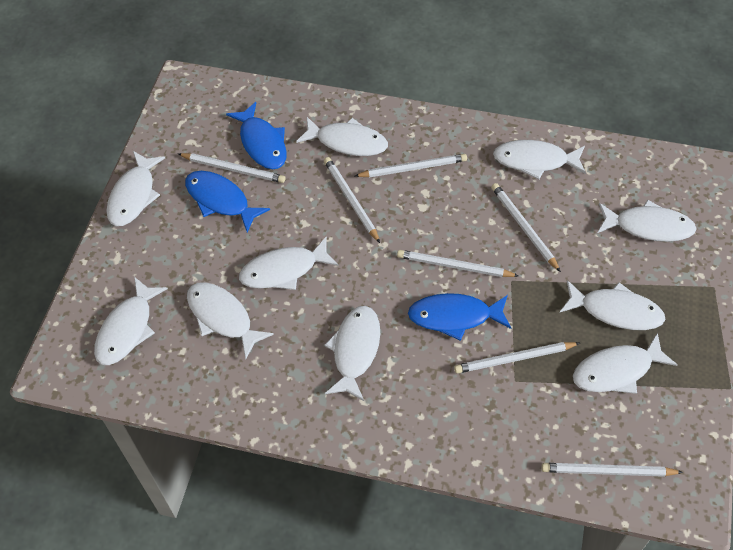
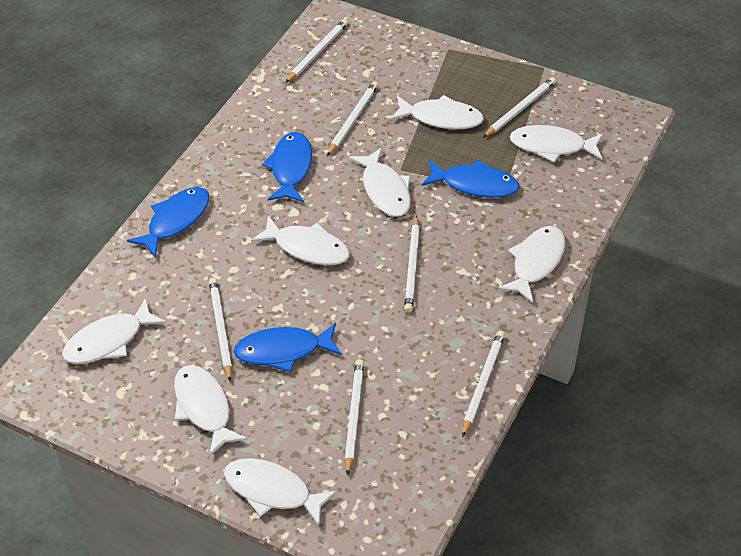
blue fish: 3 -> 4
white fish: 10 -> 8

